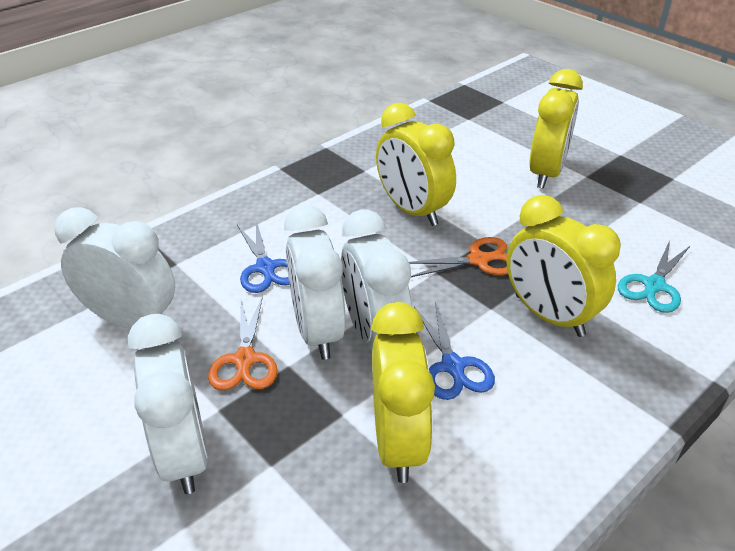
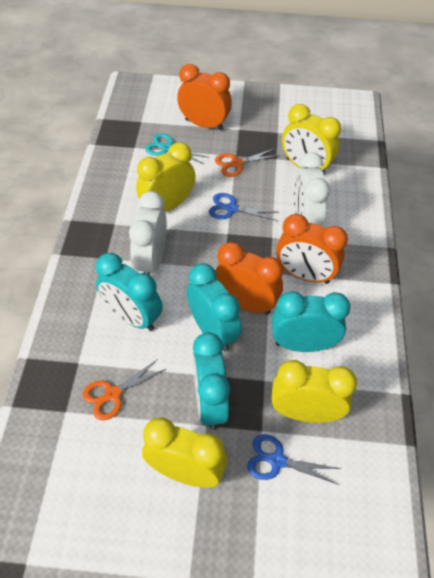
orange clock: 0 -> 3
turquoise clock: 0 -> 4
white clock: 4 -> 2

